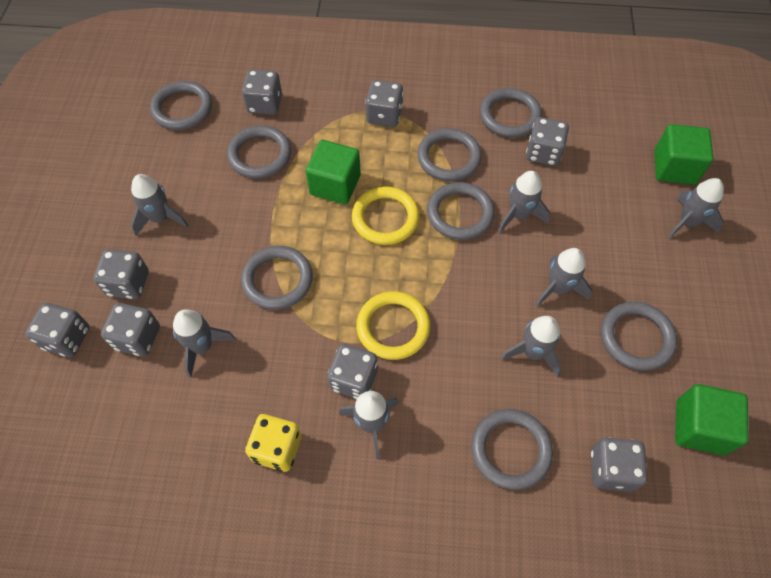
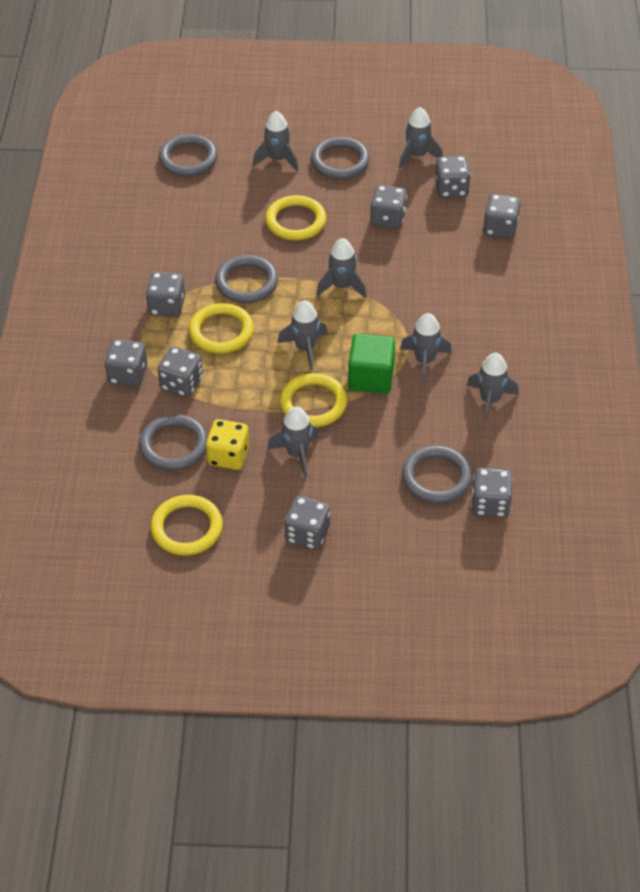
green cube: 3 -> 1
grey ring: 8 -> 5
yellow ring: 2 -> 4

